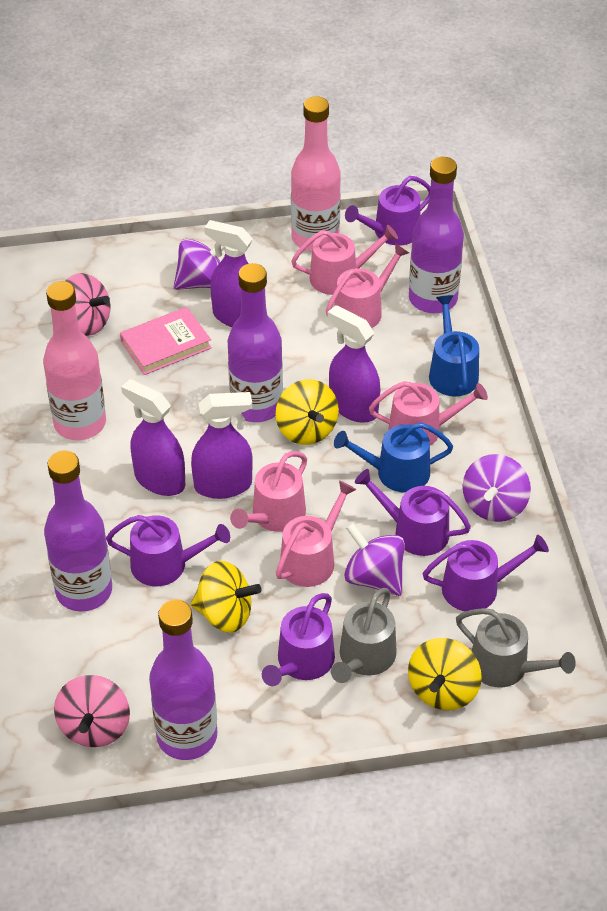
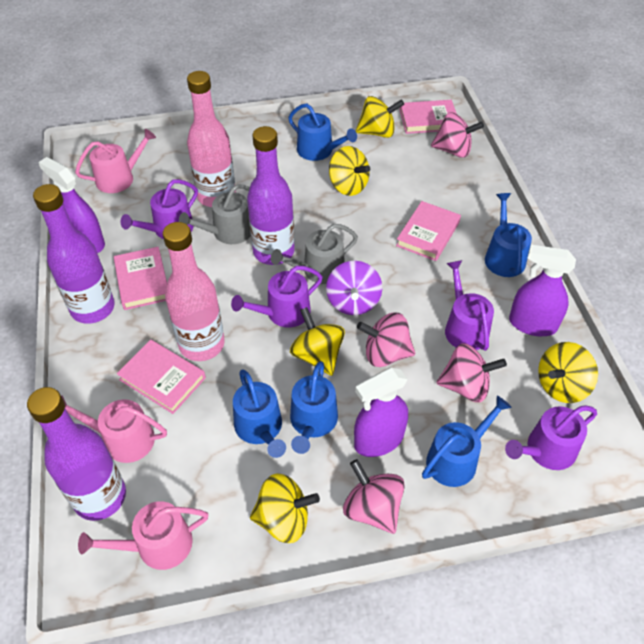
blue watering can: 2 -> 5
pink book: 1 -> 4
pink spinning top: 2 -> 4
pink watering can: 5 -> 3
purple bottle: 4 -> 3
purple spinning top: 3 -> 1
purple spray bottle: 4 -> 3
purple watering can: 5 -> 4
yellow spinning top: 3 -> 5

